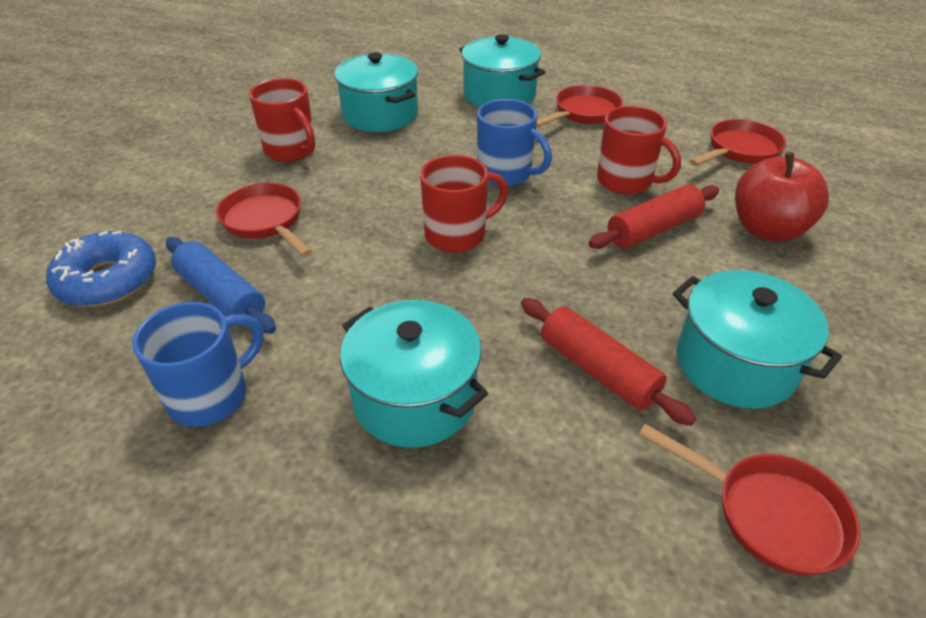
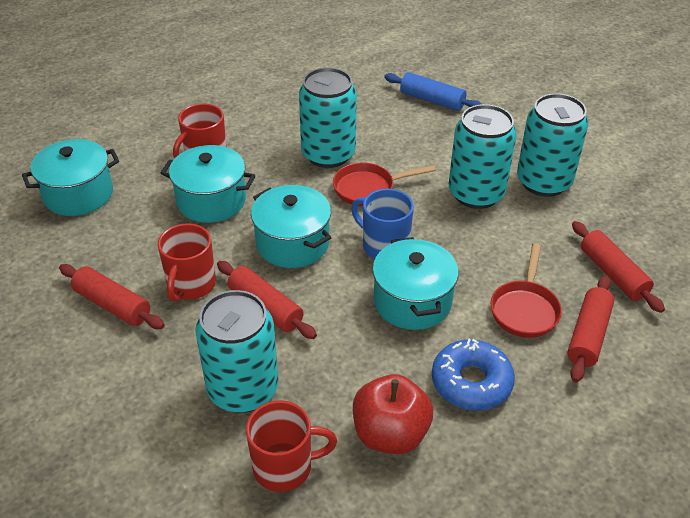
blue mug: 2 -> 1
red pan: 4 -> 2
red rolling pin: 2 -> 4
turquoise can: 0 -> 4

